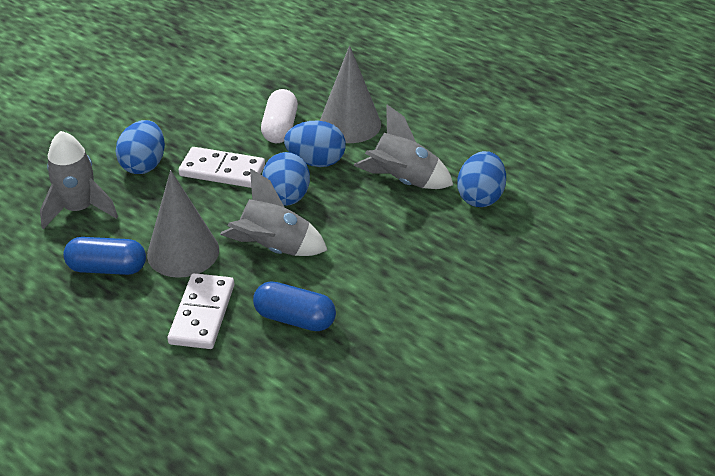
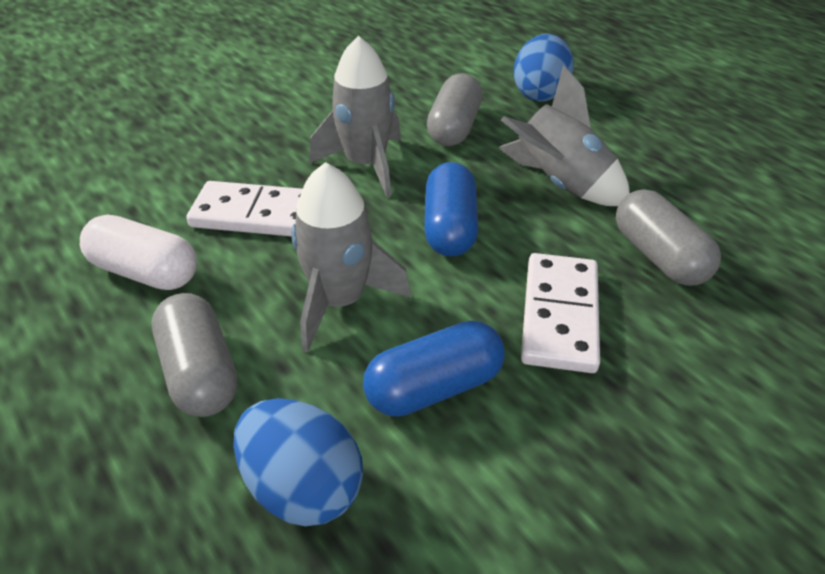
blue egg: 4 -> 2
grey capsule: 0 -> 3
grey cone: 2 -> 0

